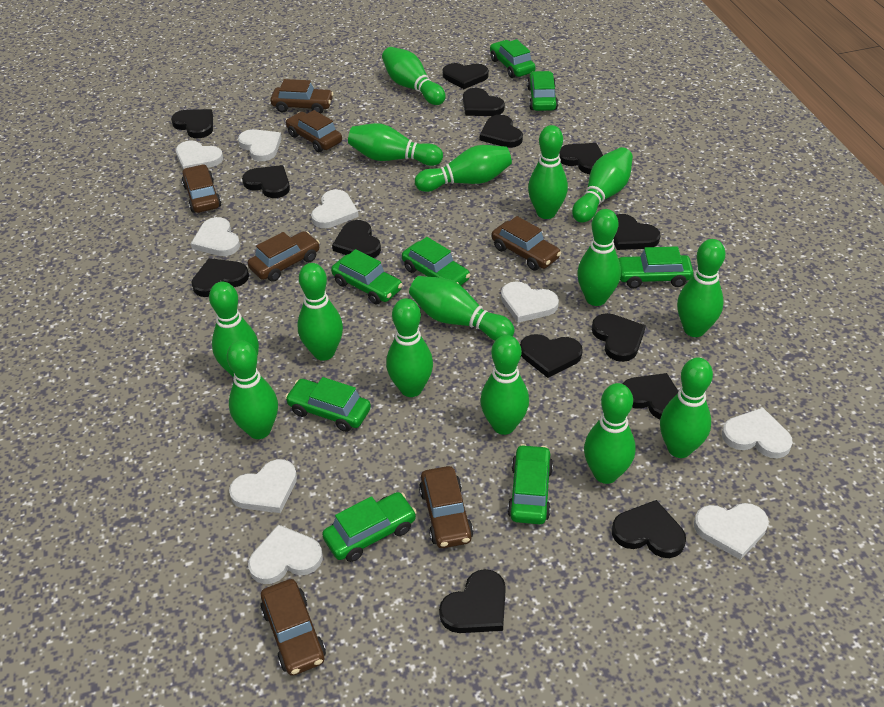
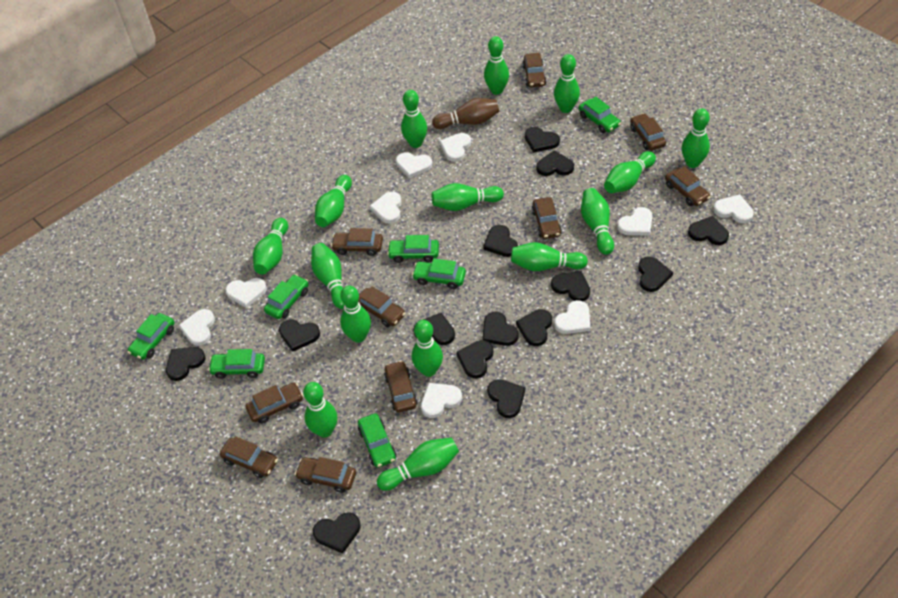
brown bowling pin: 0 -> 1
brown car: 7 -> 10
green car: 8 -> 7

